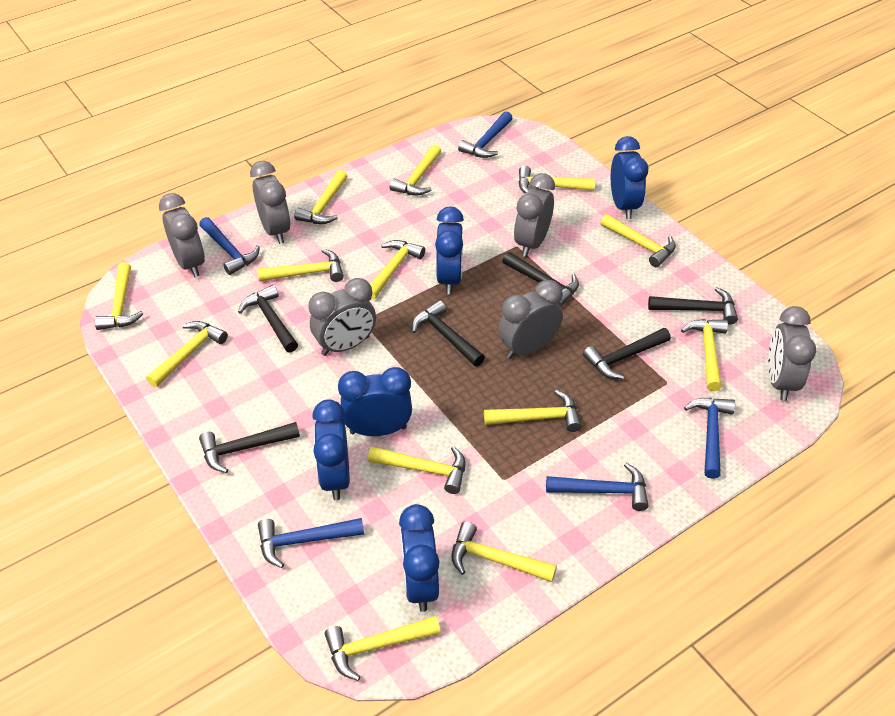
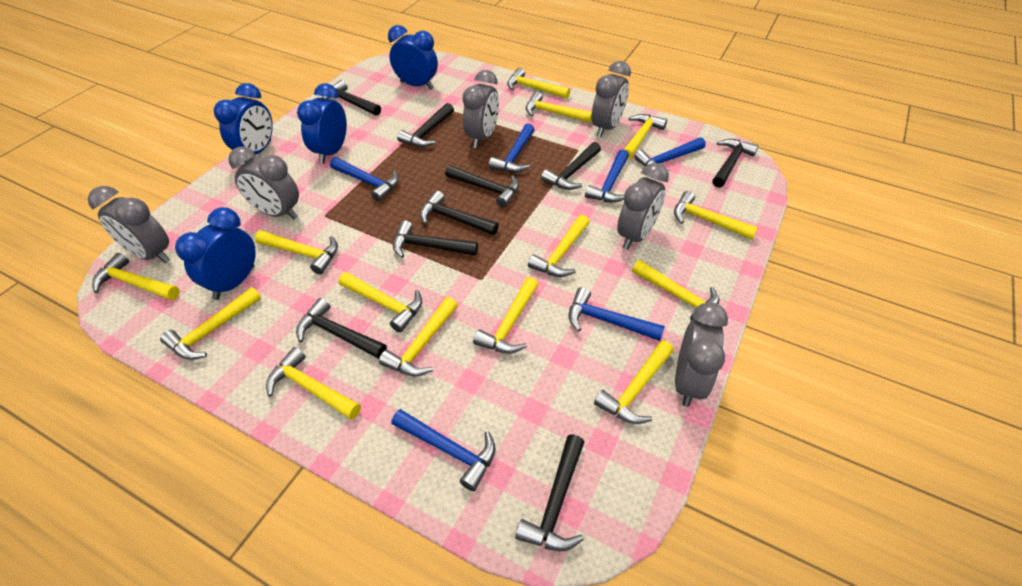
black hammer: 6 -> 9
blue clock: 5 -> 4
blue hammer: 5 -> 6
yellow hammer: 13 -> 14

